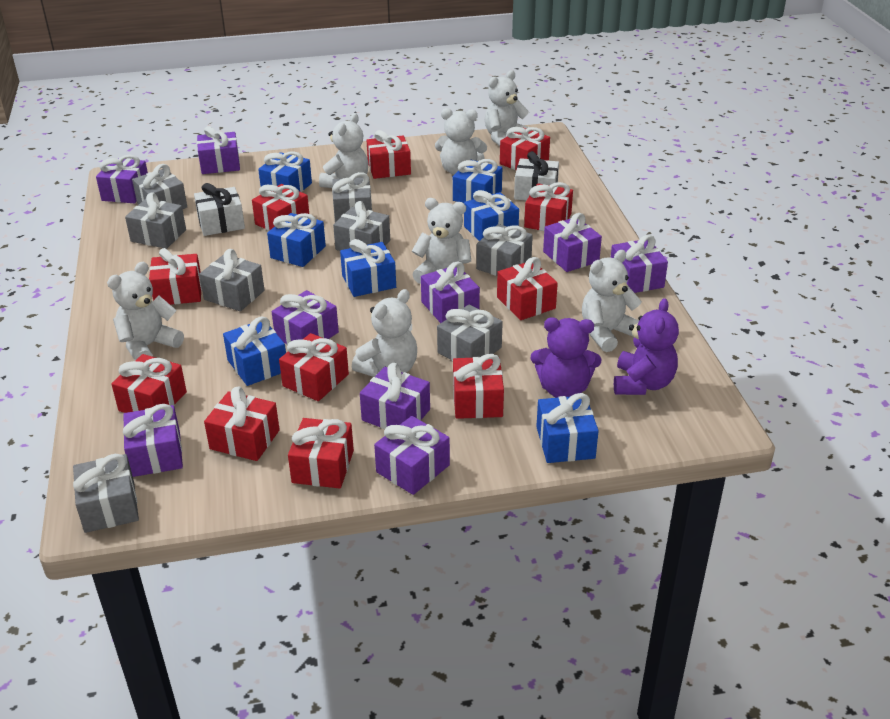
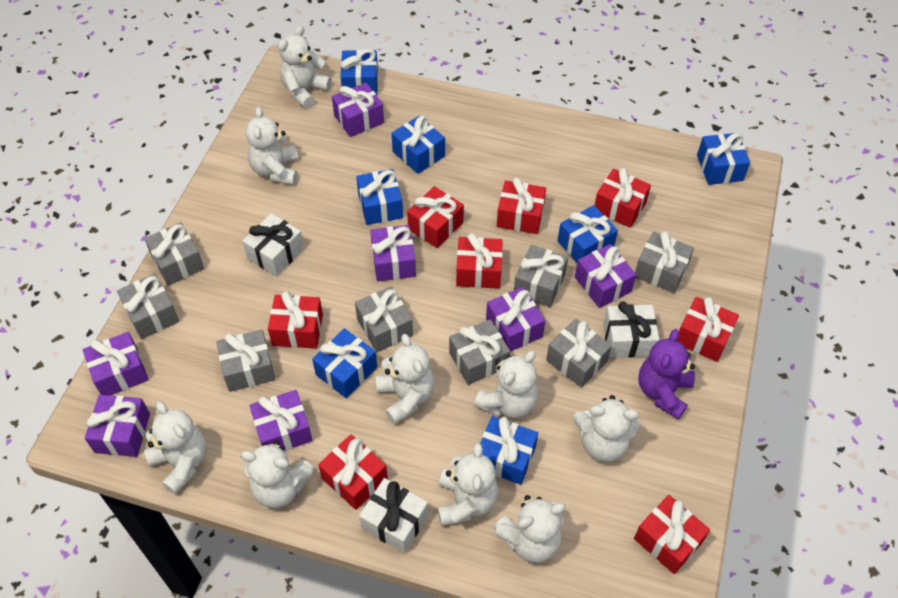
purple gift: 9 -> 7
purple teddy bear: 2 -> 1
red gift: 11 -> 8
white gift: 2 -> 3
white teddy bear: 7 -> 9

